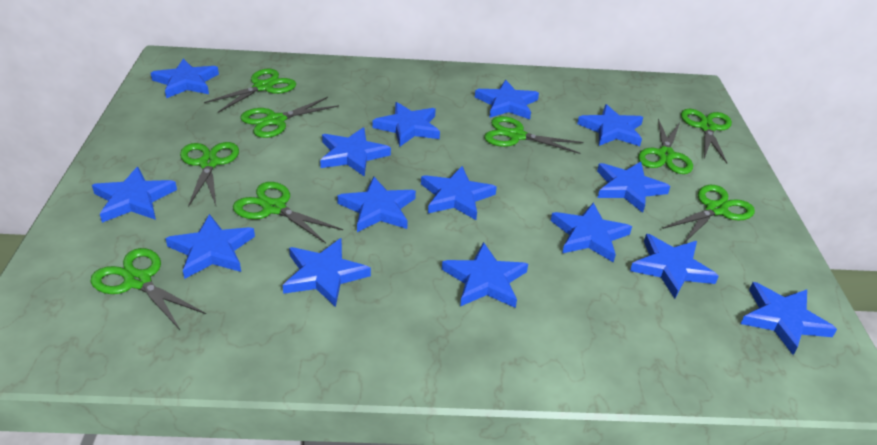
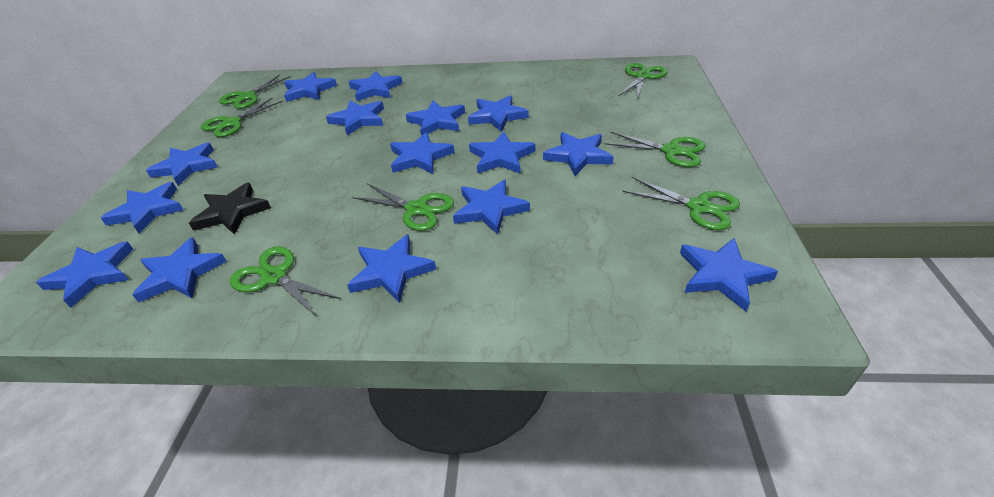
black star: 0 -> 1
green scissors: 9 -> 7

